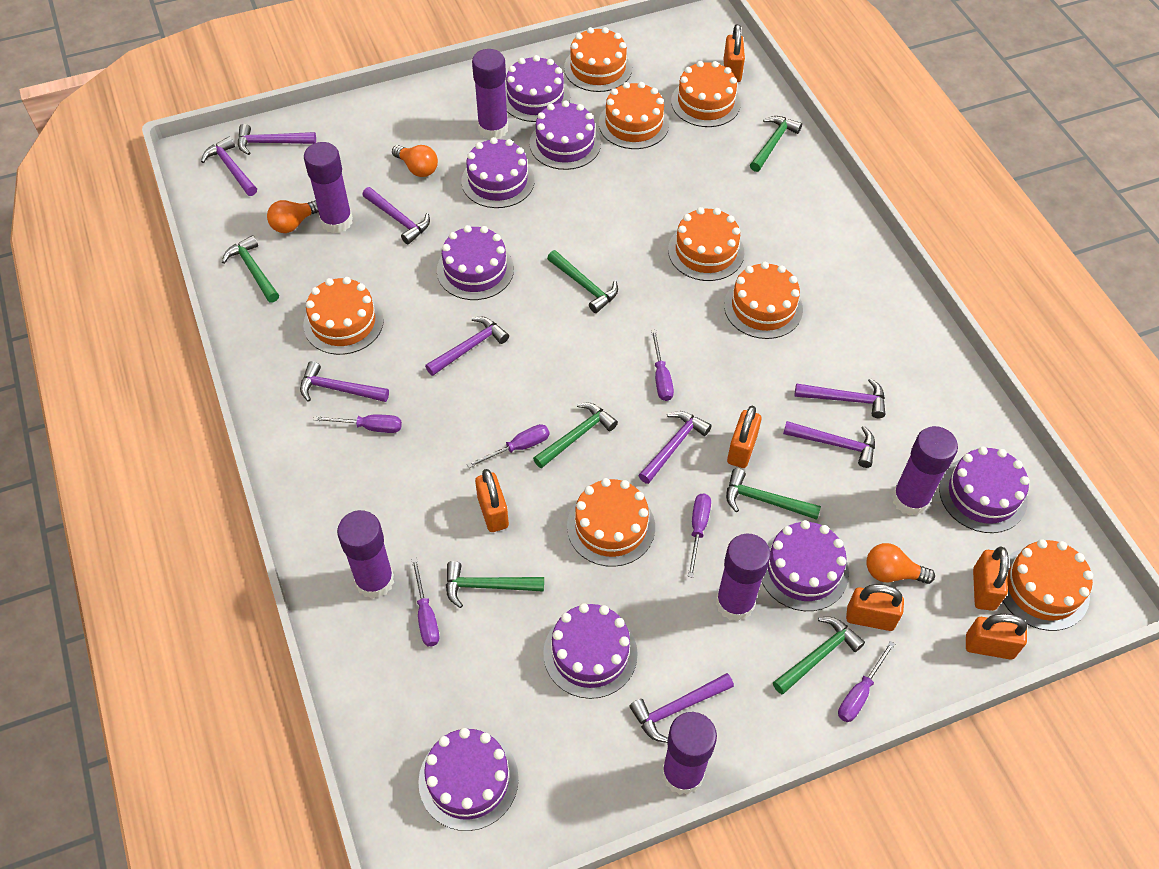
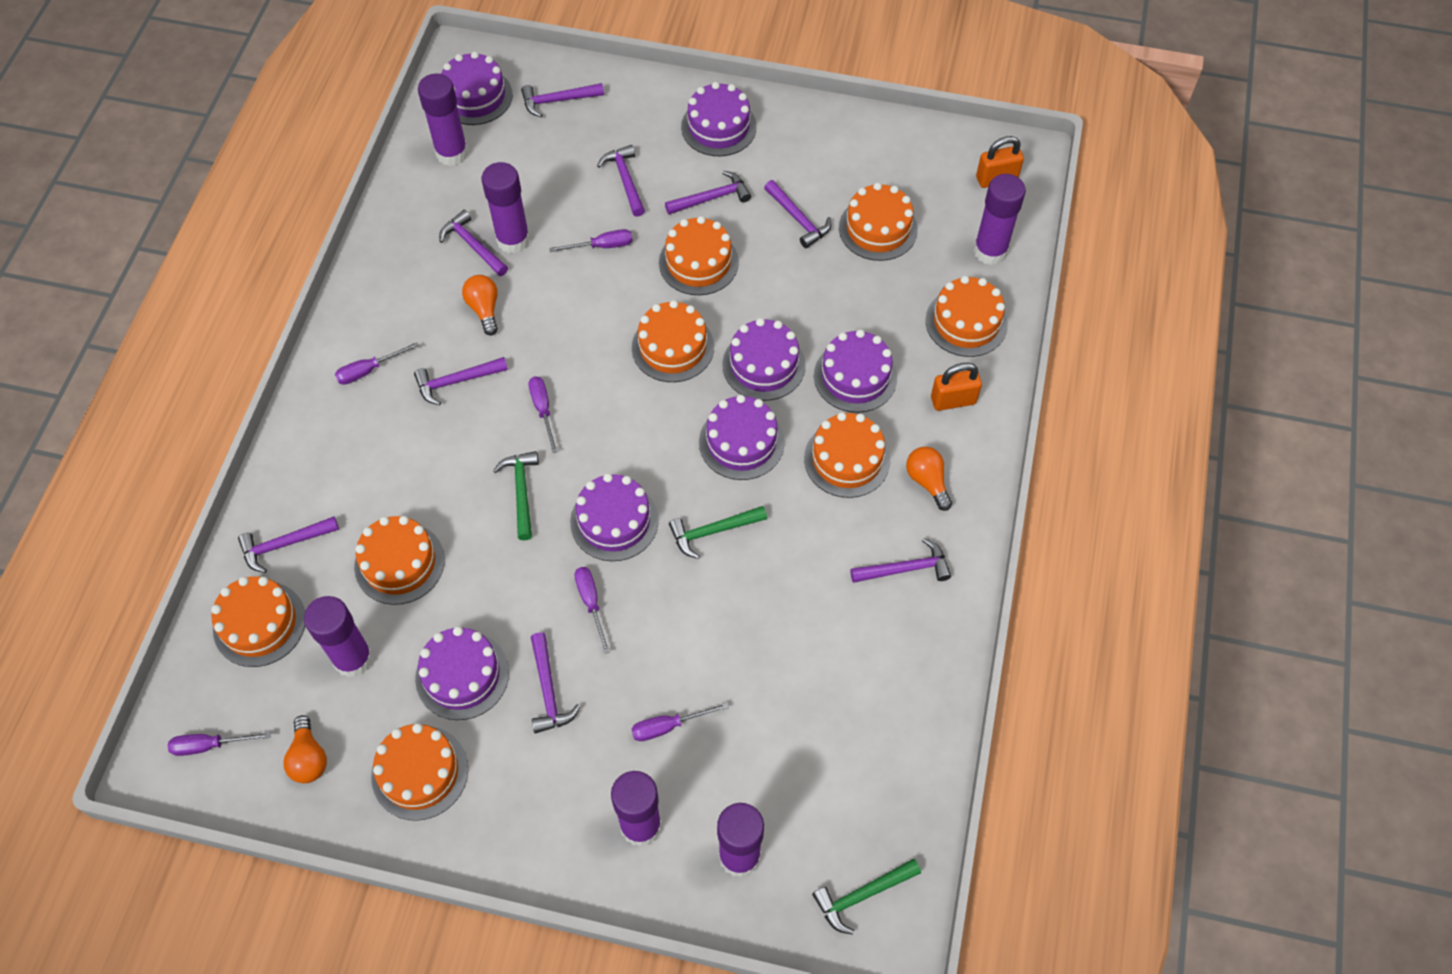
green hammer: 7 -> 3
orange padlock: 6 -> 2
purple cake: 8 -> 7

